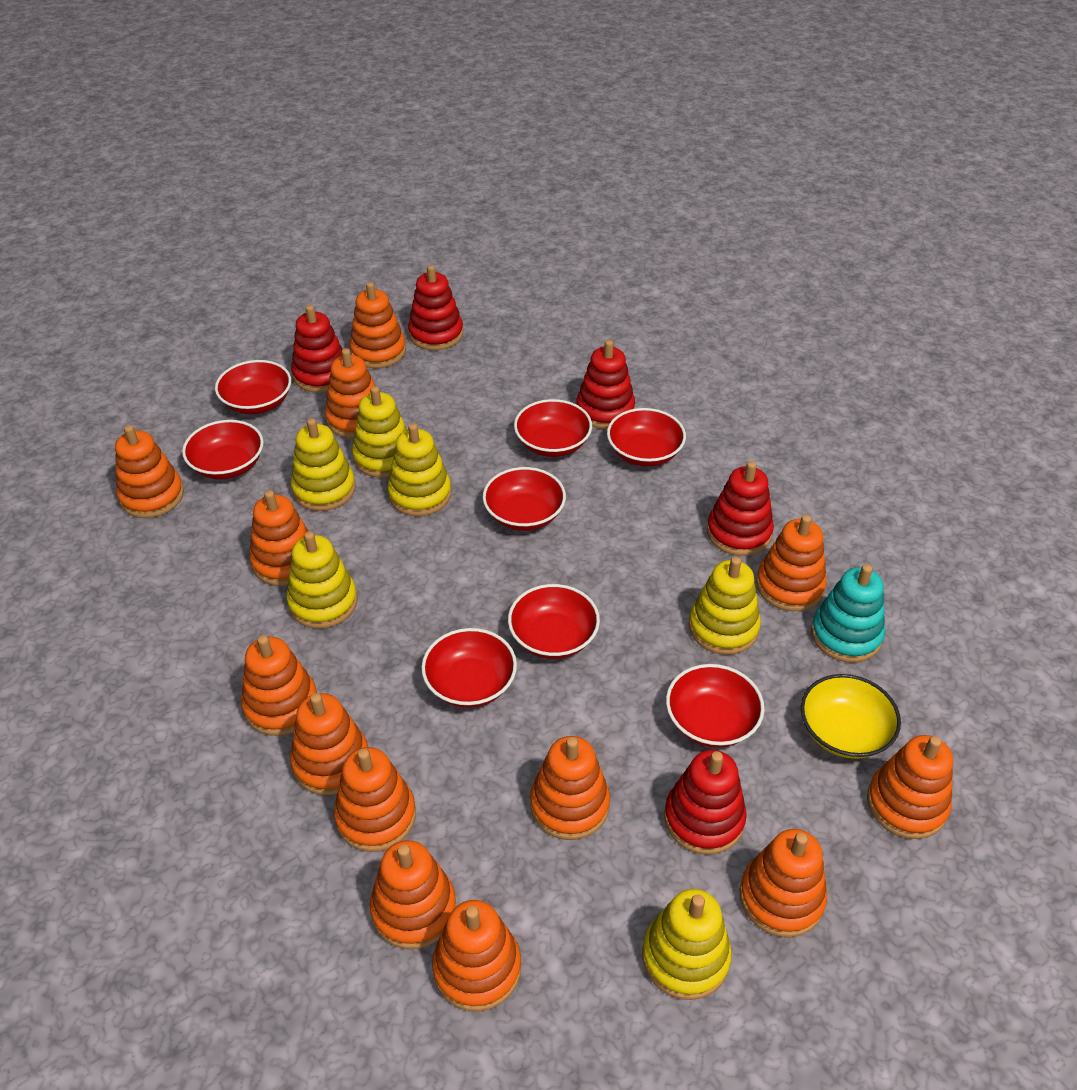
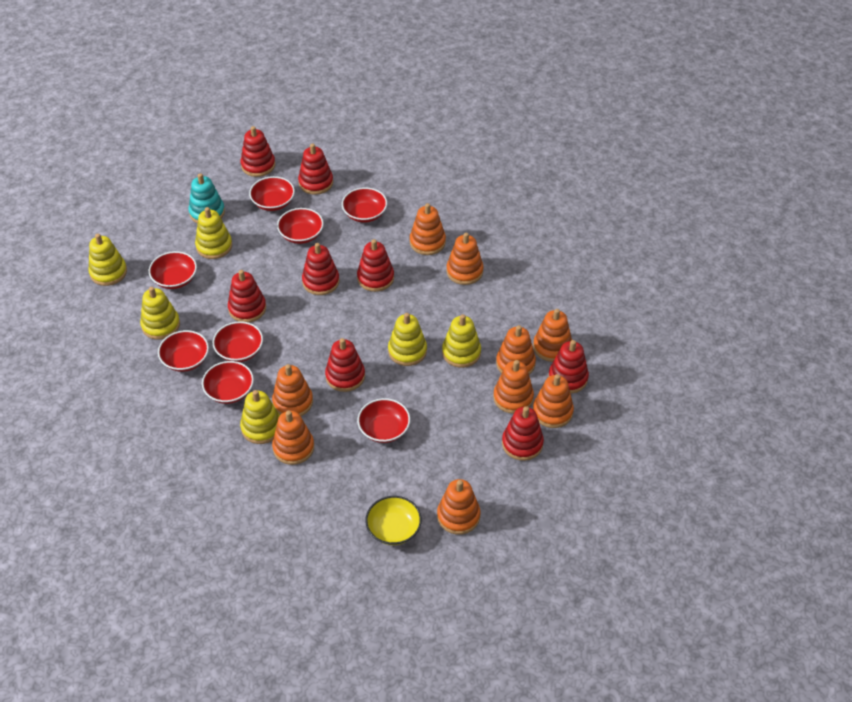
orange stacking toy: 13 -> 9
red stacking toy: 5 -> 8

